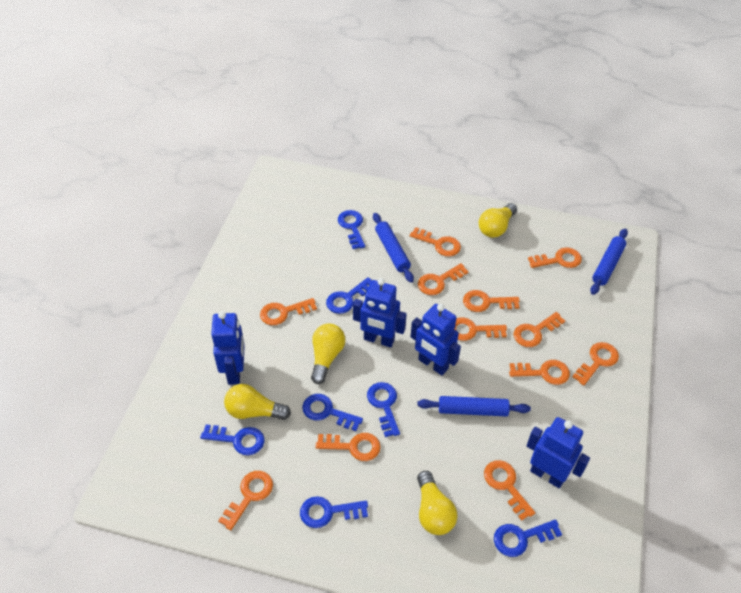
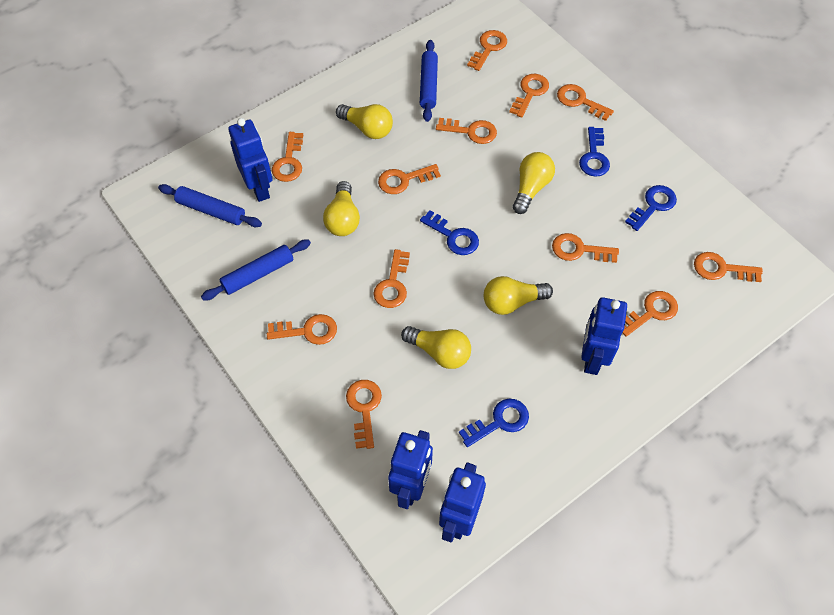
blue key: 7 -> 4
yellow light bulb: 4 -> 5

